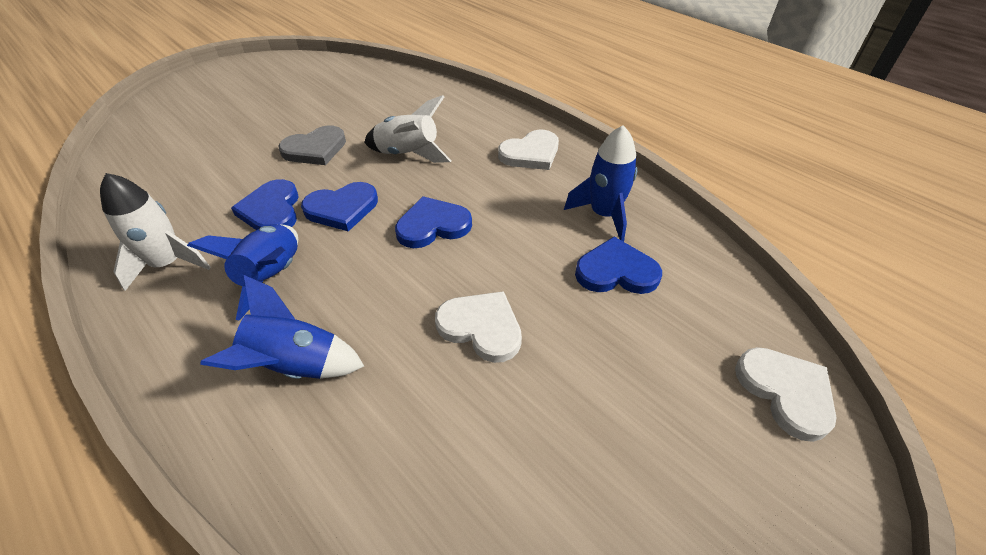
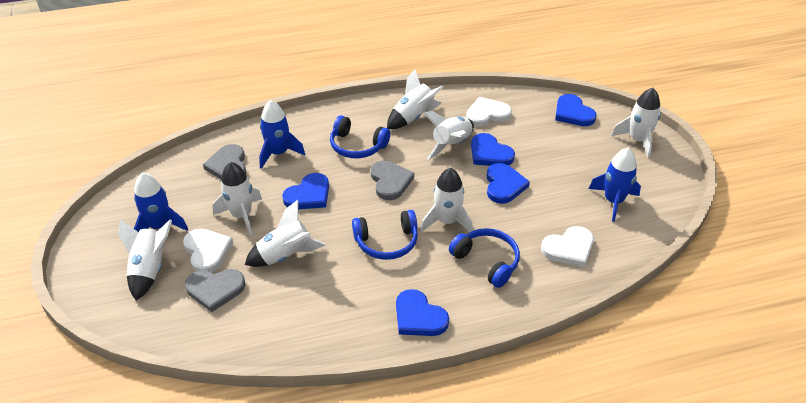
blue headphones: 0 -> 3
blue heart: 4 -> 5
grey heart: 1 -> 3
white rocket: 2 -> 7

